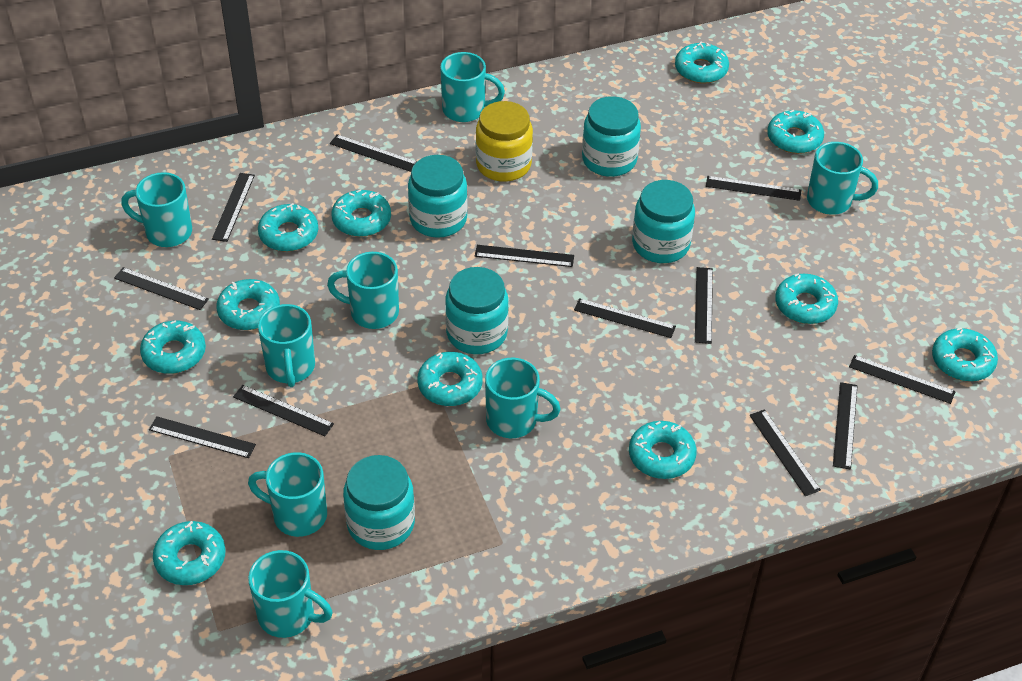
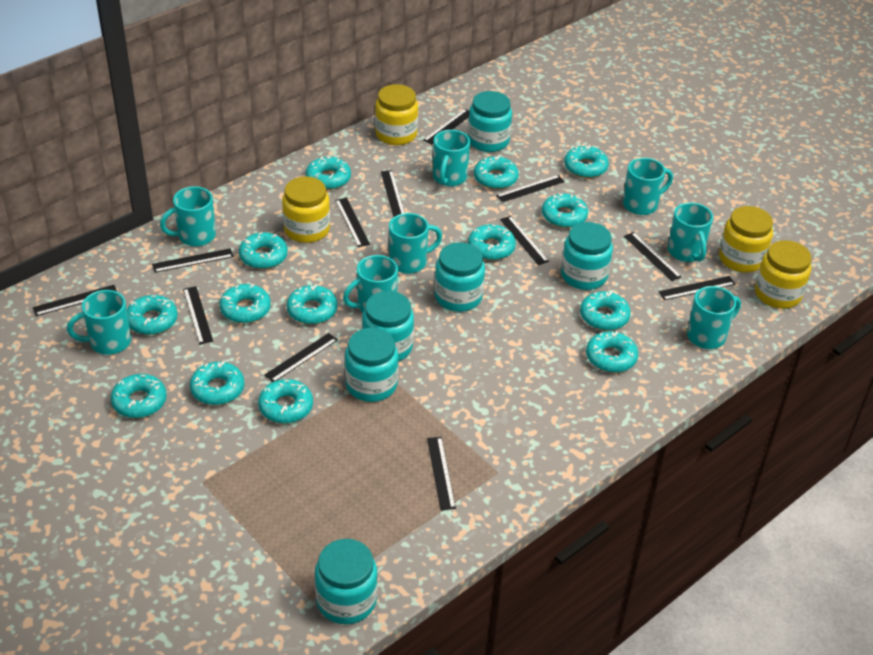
turquoise donut: 11 -> 14
turquoise jar: 5 -> 6
yellow jar: 1 -> 4

